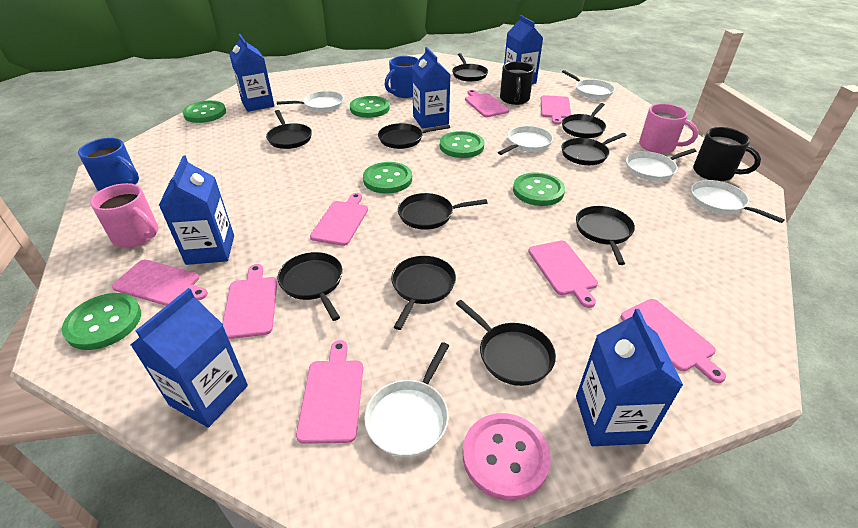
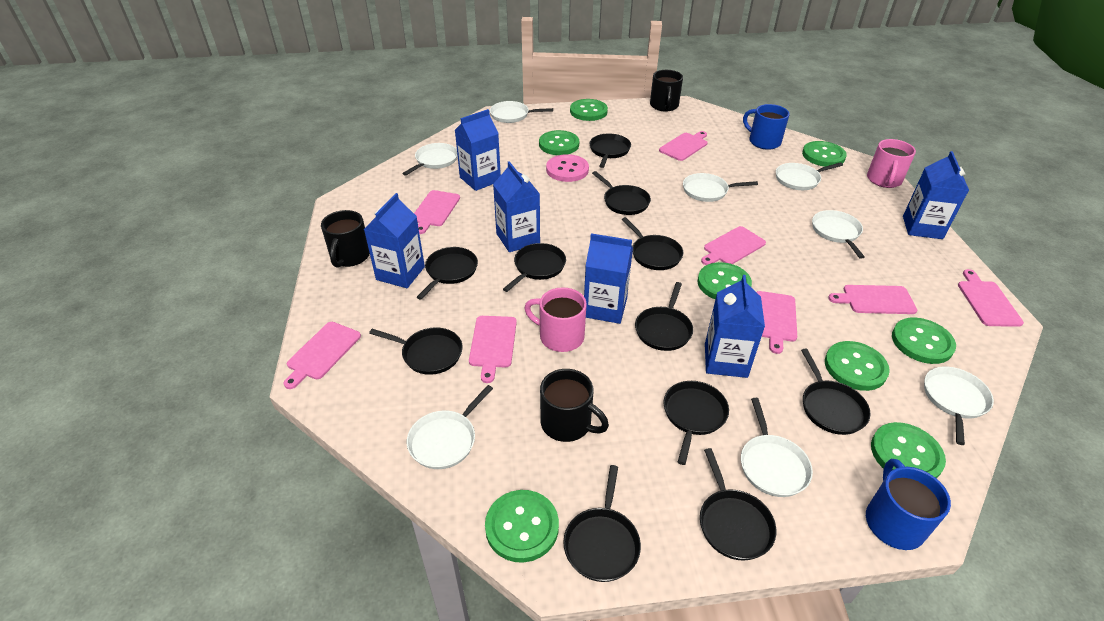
black mug: 2 -> 3
black pan: 10 -> 11
green button: 6 -> 8
white pan: 6 -> 8

